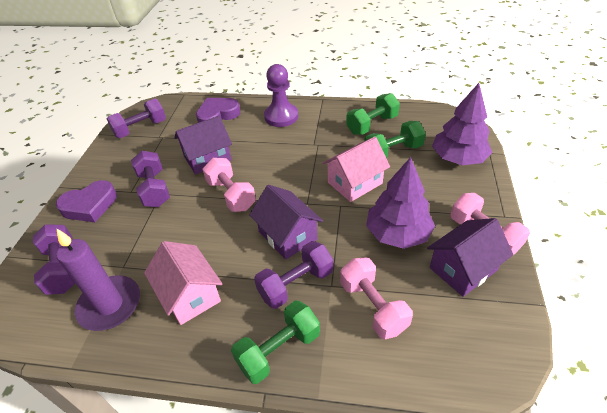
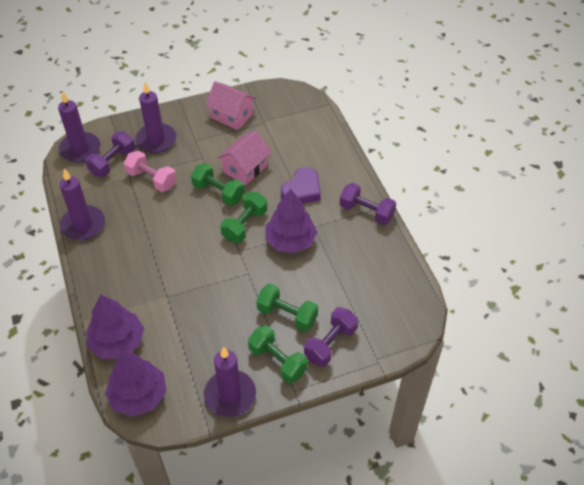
green dumbbell: 3 -> 4
pink dumbbell: 3 -> 1
purple candle: 1 -> 4
purple dumbbell: 4 -> 3
purple heart: 2 -> 1
purple house: 3 -> 0
purple pawn: 1 -> 0
purple tree: 2 -> 3

